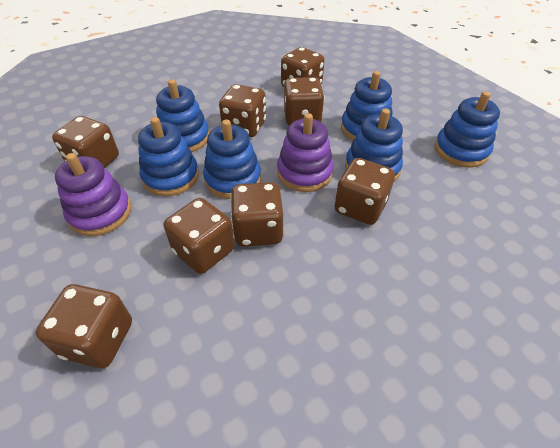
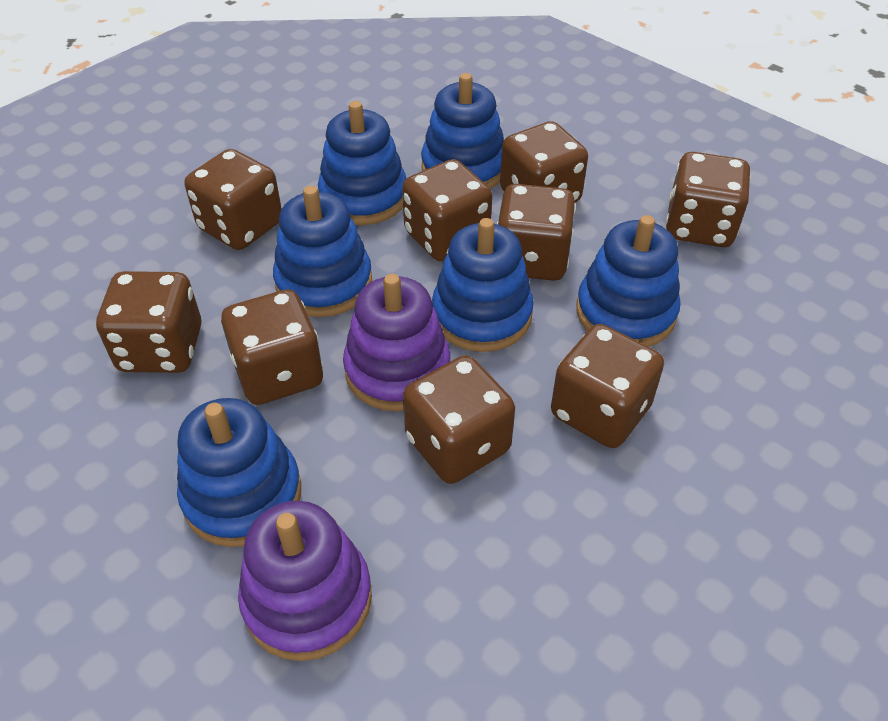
brown dice: 8 -> 9

